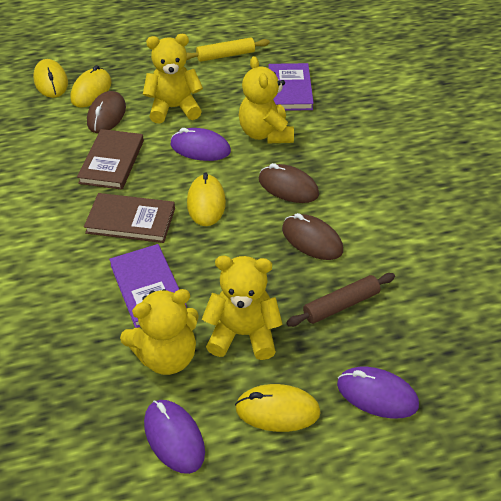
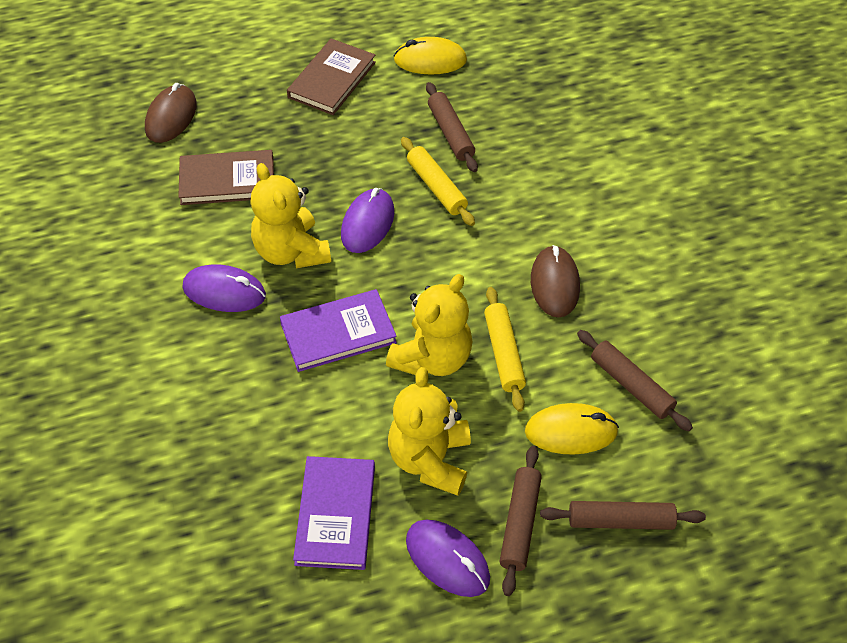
brown mouse: 3 -> 2
brown rolling pin: 1 -> 4
yellow mouse: 4 -> 2
yellow rolling pin: 1 -> 2
yellow teddy bear: 4 -> 3

